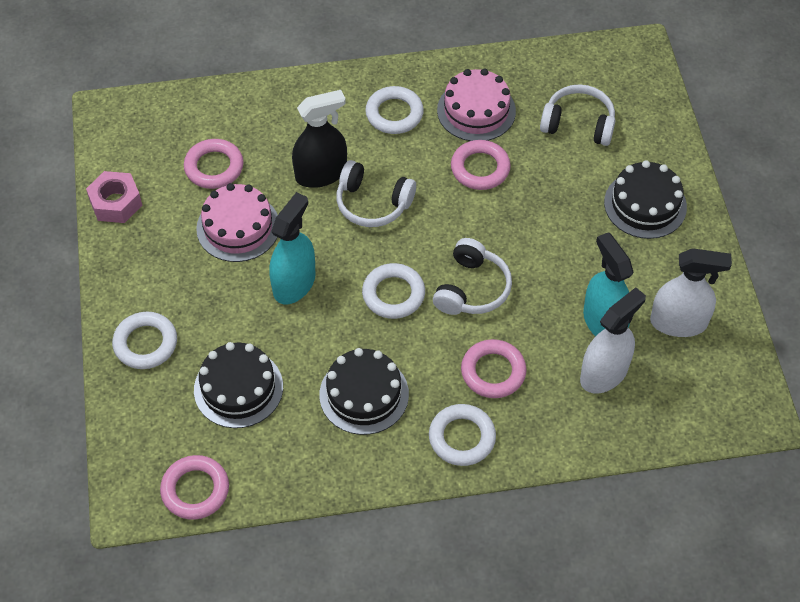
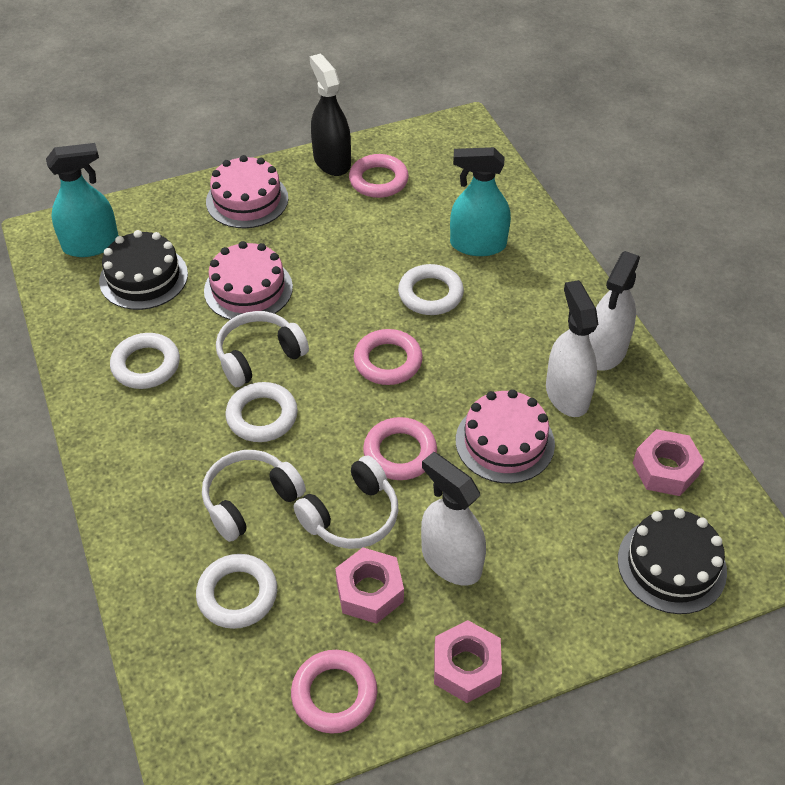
black cake: 3 -> 2
pink cake: 2 -> 3
pink nut: 1 -> 3
white spray bottle: 2 -> 3

